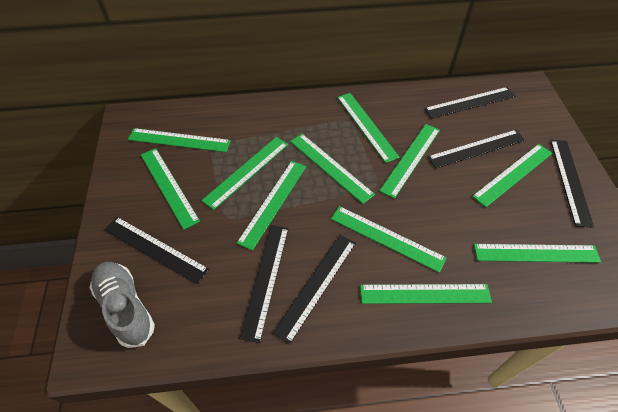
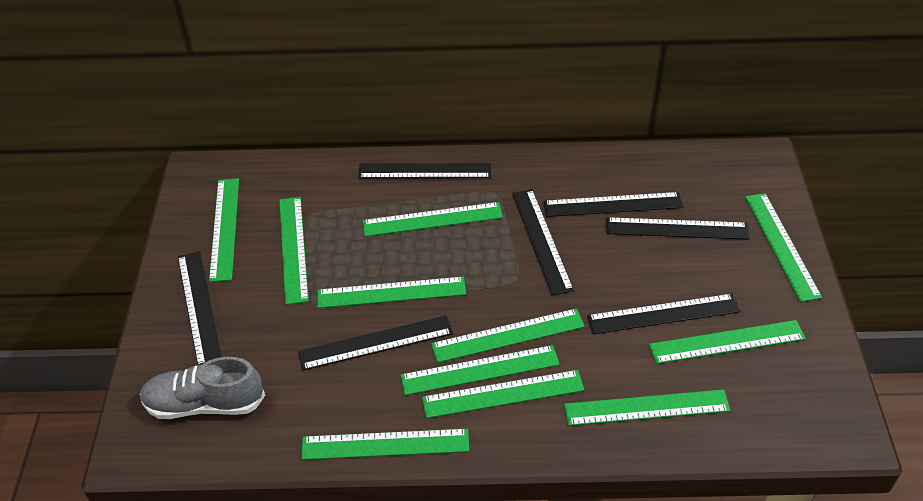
black ruler: 6 -> 7

